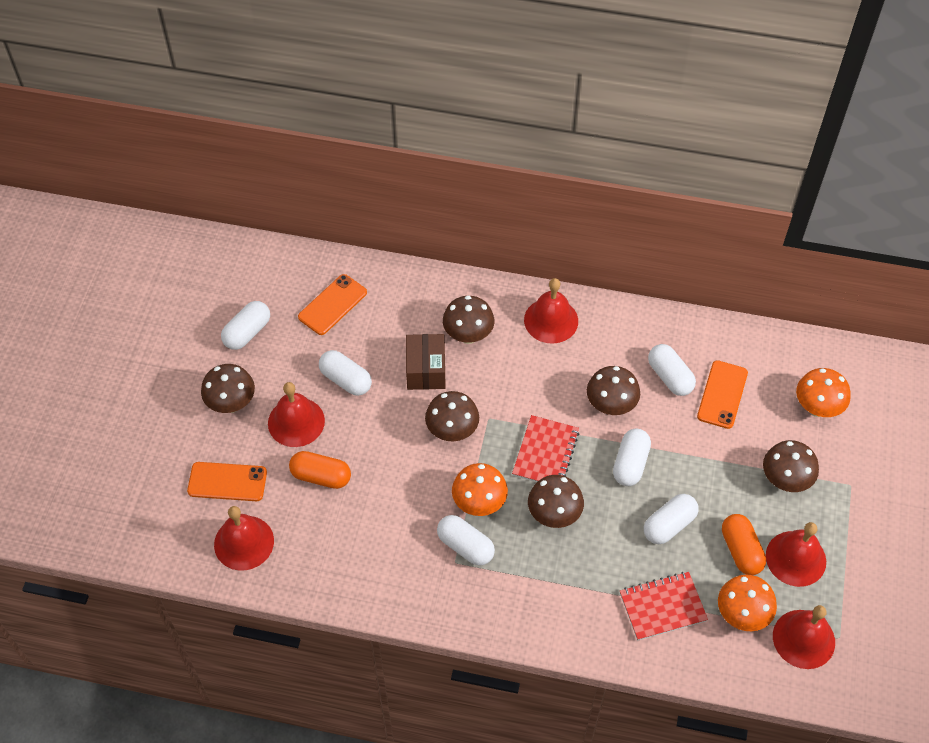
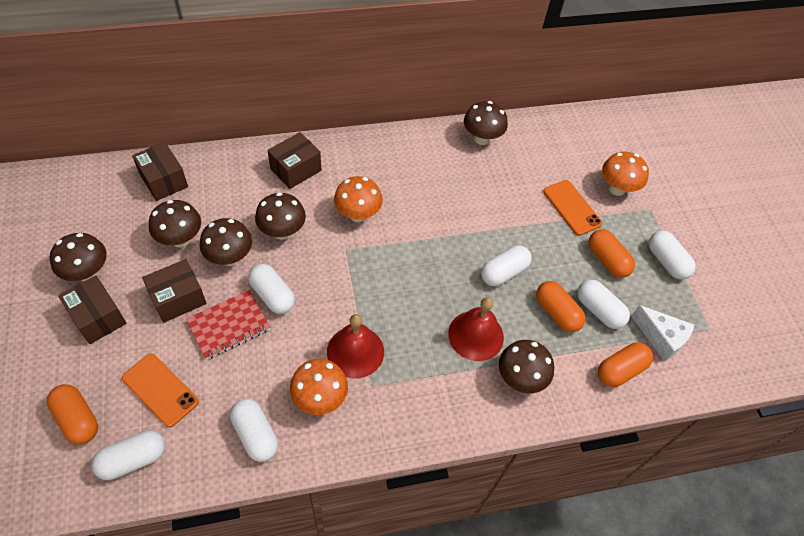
brown box: 1 -> 4
orange capsule: 2 -> 4
orange phone: 3 -> 2
red bell: 5 -> 2
red notebook: 2 -> 1
white cheese: 0 -> 1

